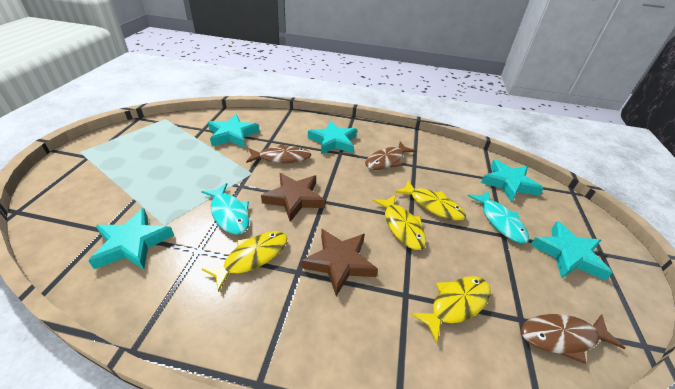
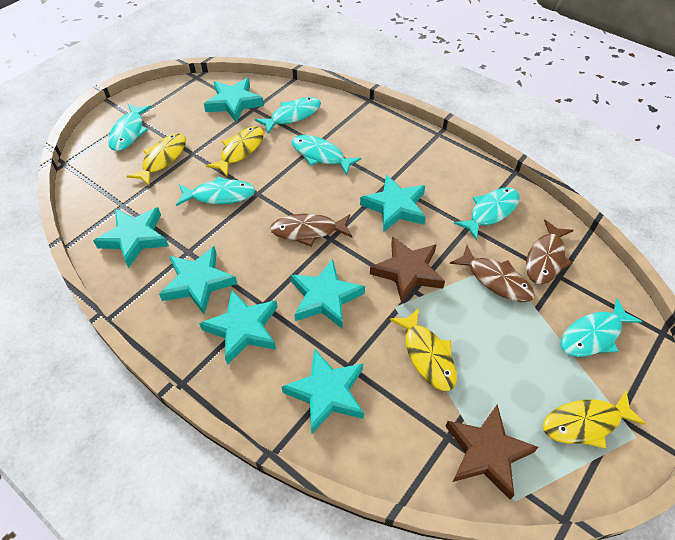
turquoise fish: 2 -> 6
turquoise star: 5 -> 7

